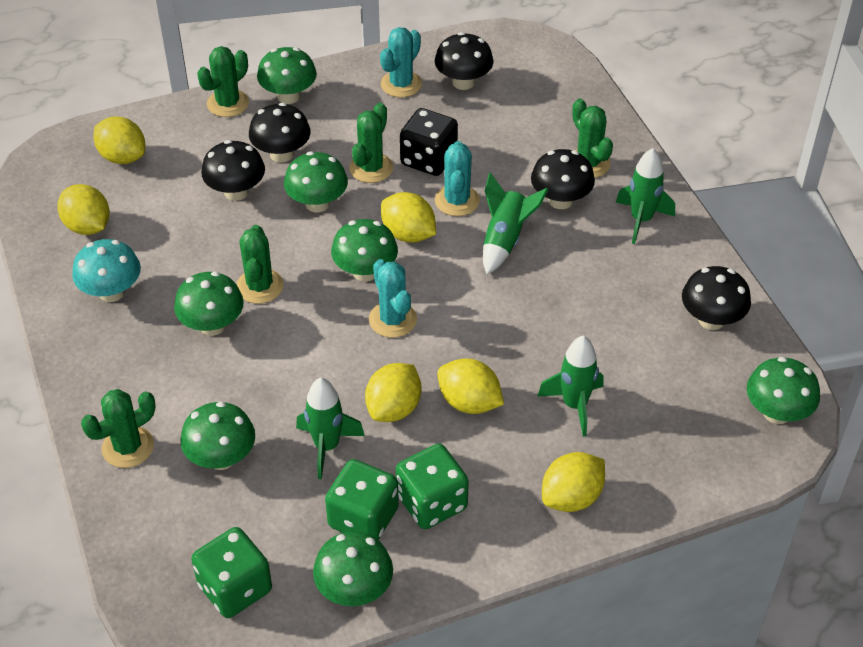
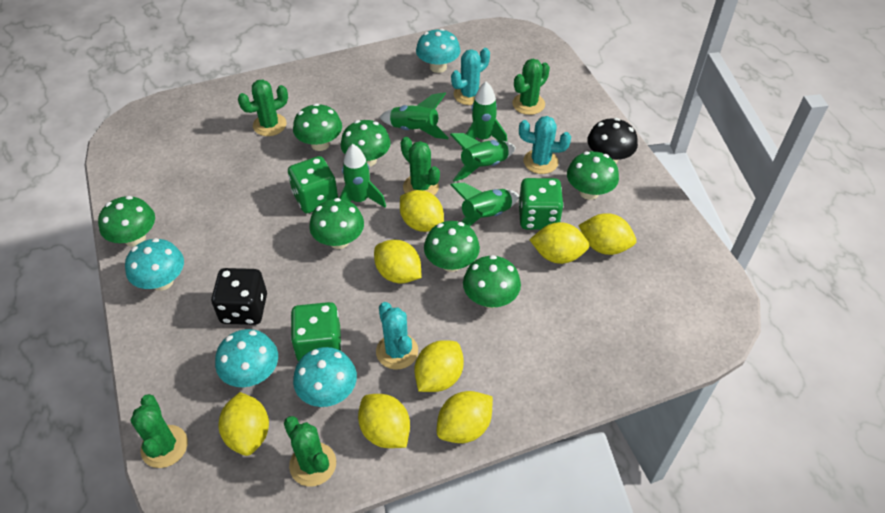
black mushroom: 5 -> 1
green rocket: 4 -> 5
turquoise mushroom: 1 -> 4
yellow lemon: 6 -> 8

